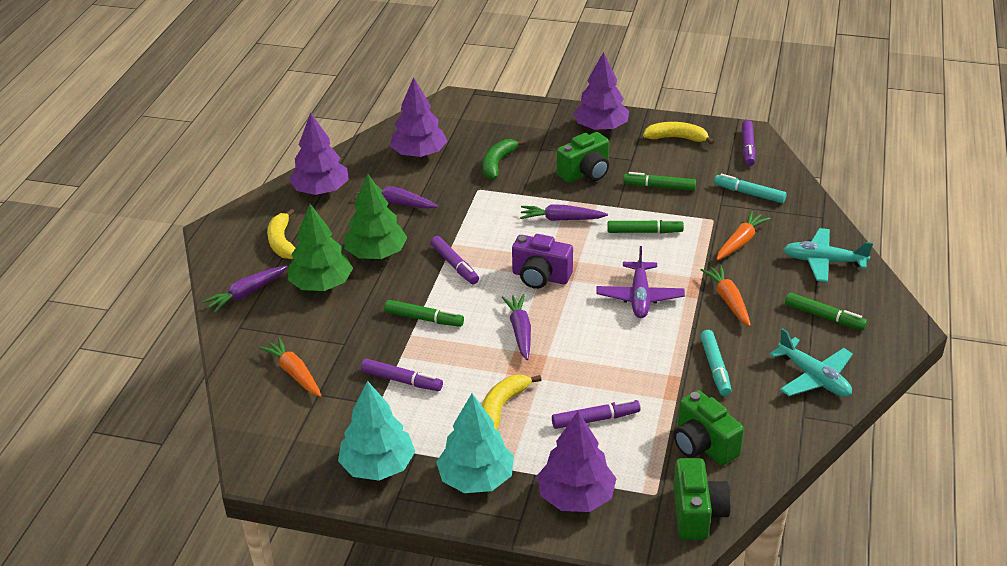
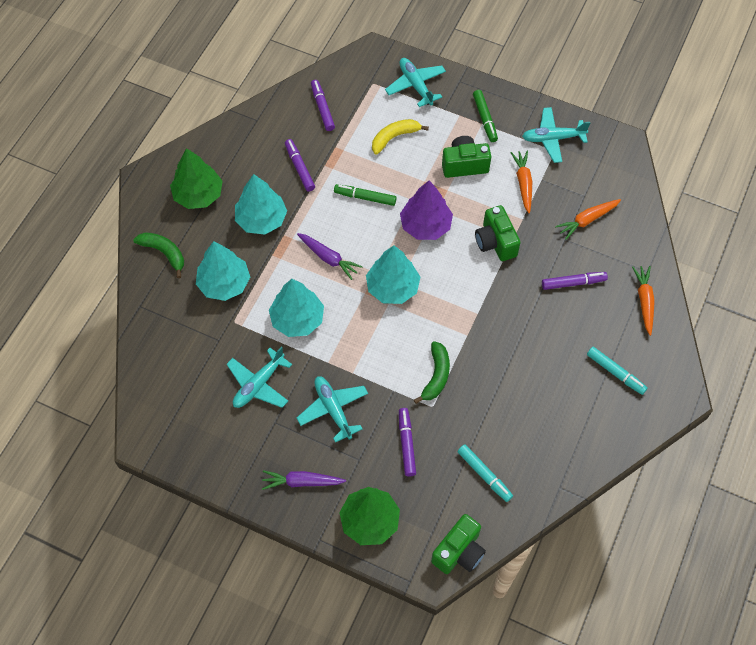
green banana: 1 -> 2
green marker: 4 -> 2
purple camera: 1 -> 0
purple carrot: 4 -> 2
purple plane: 1 -> 0
purple tree: 4 -> 1
turquoise plane: 2 -> 4
turquoise tree: 2 -> 4
yellow banana: 3 -> 1

